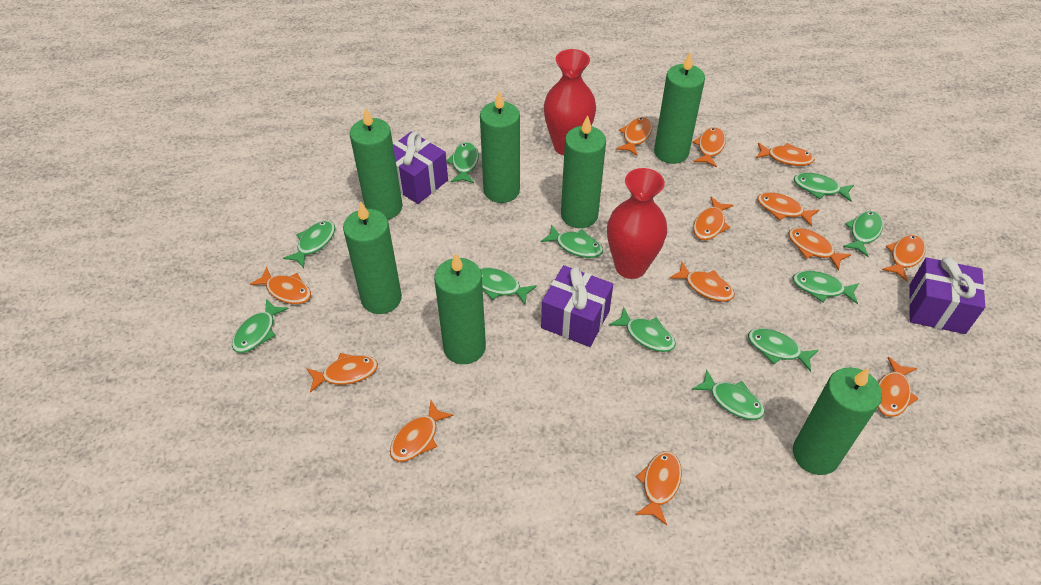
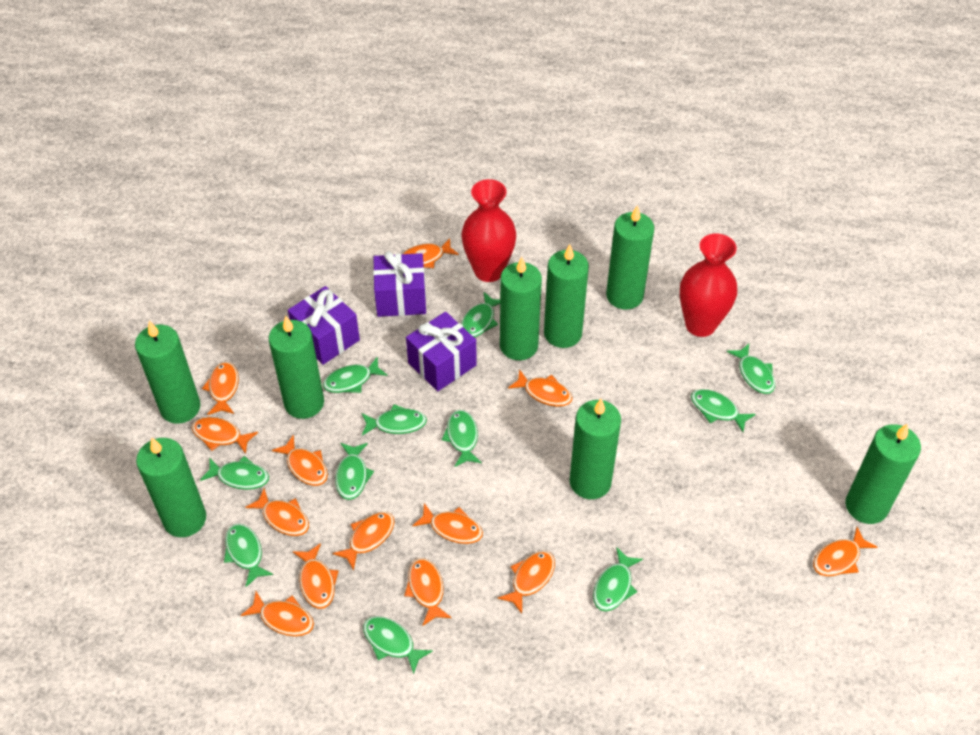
green candle: 7 -> 8

